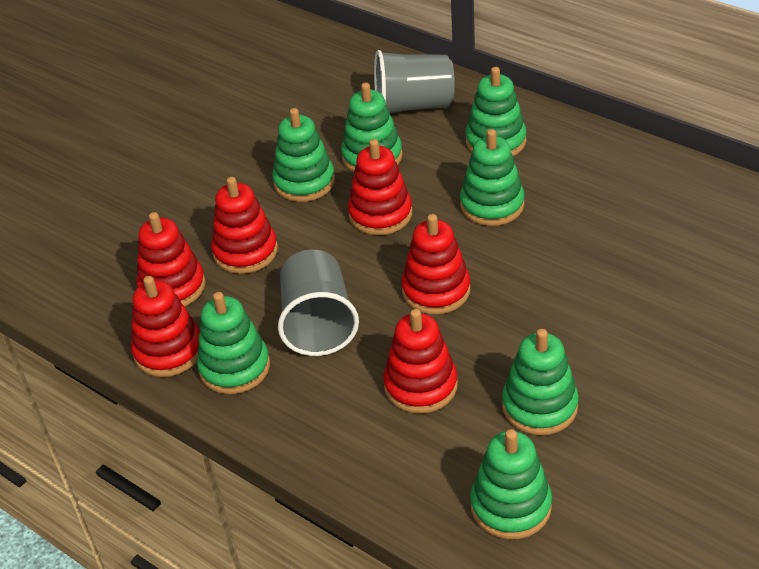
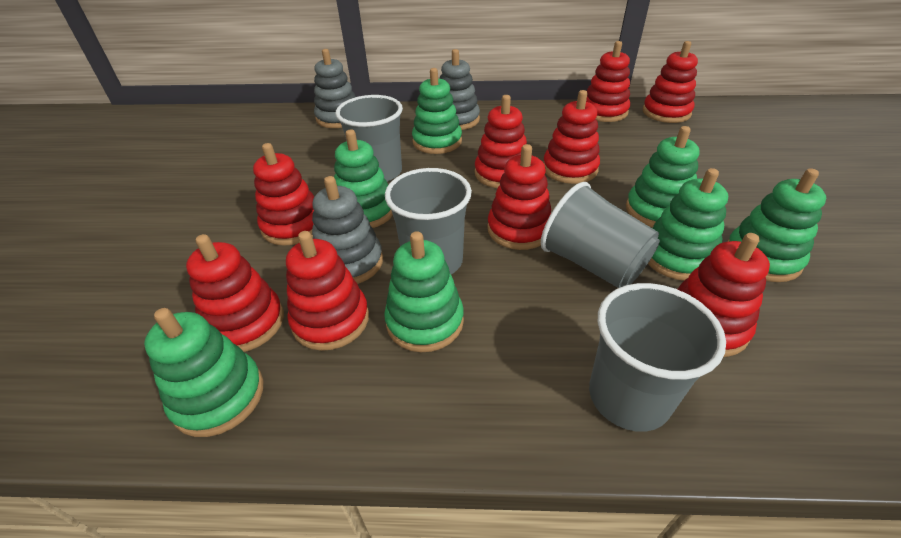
grey cup: 2 -> 4
grey stacking toy: 0 -> 3
red stacking toy: 6 -> 9

